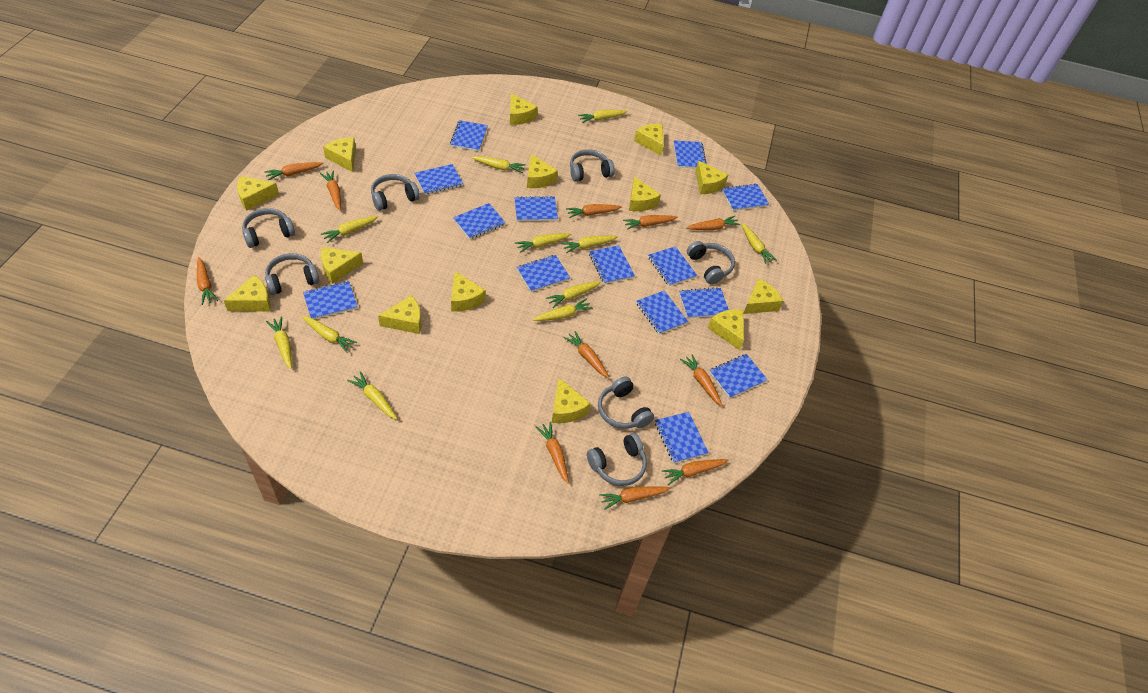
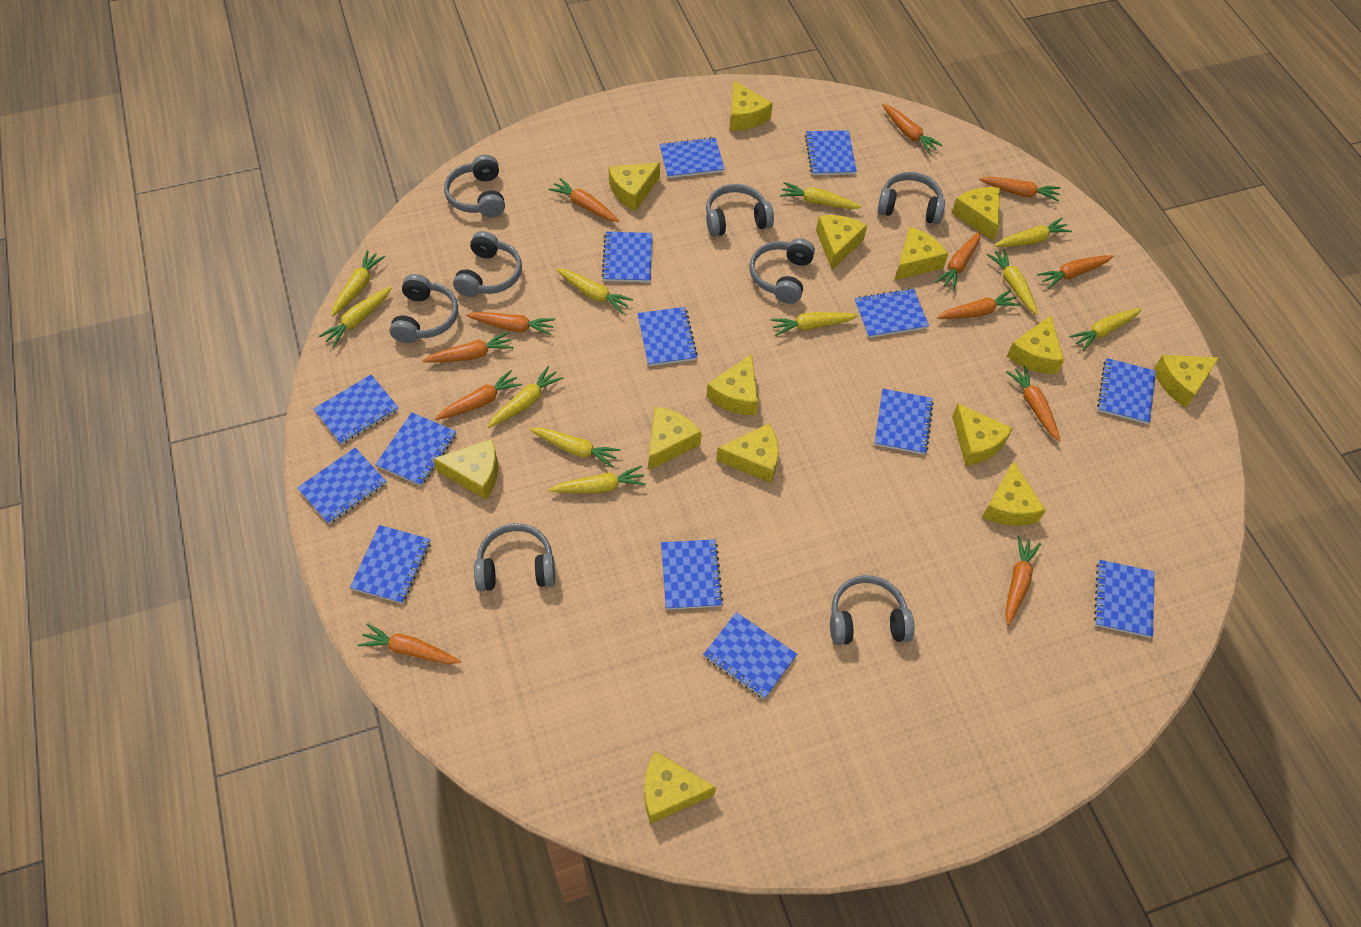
grey headphones: 7 -> 8
orange carrot: 11 -> 12

